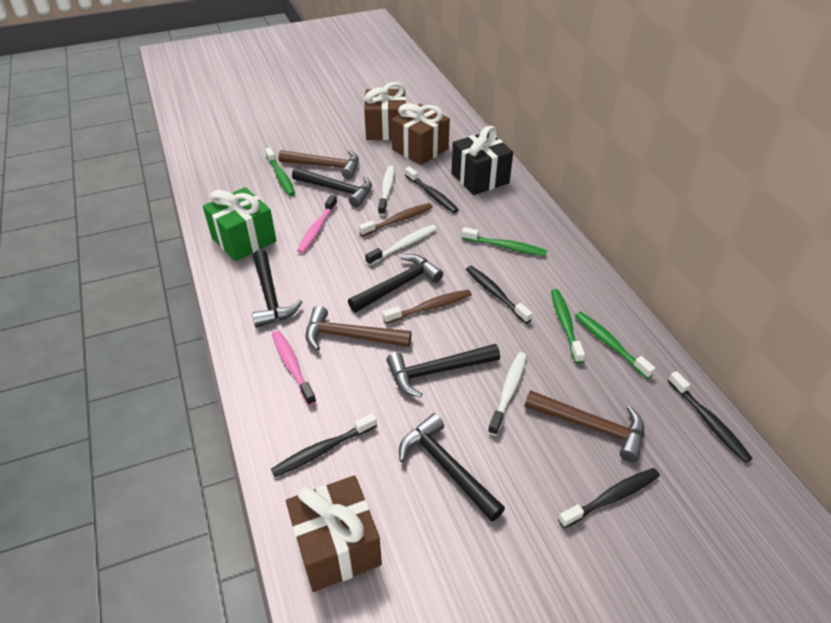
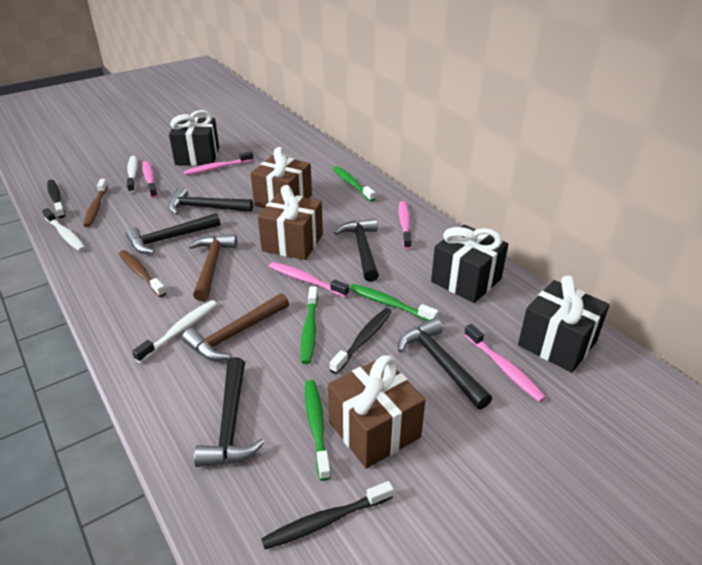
black gift: 1 -> 3
black toothbrush: 5 -> 3
brown hammer: 3 -> 2
green gift: 1 -> 0
pink toothbrush: 2 -> 5

